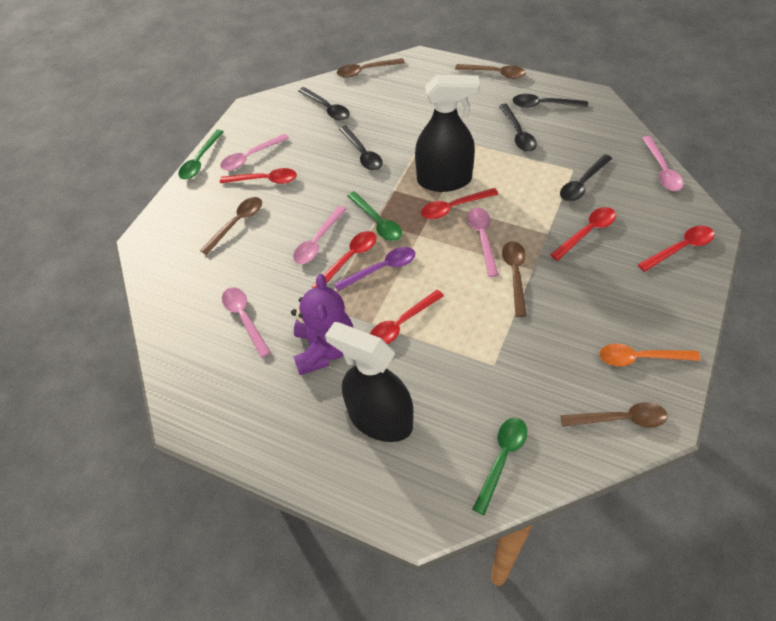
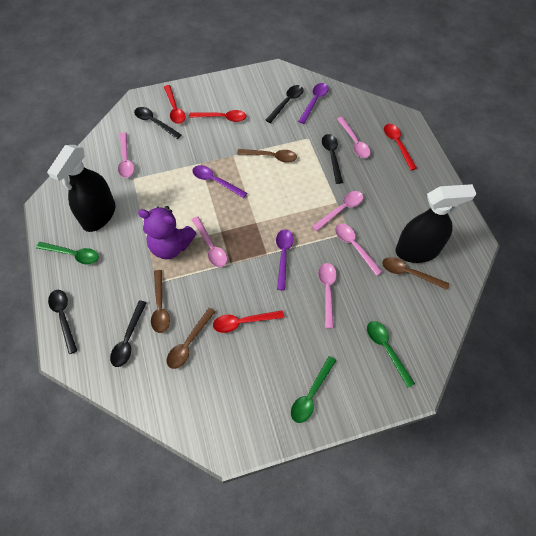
brown spoon: 5 -> 4
orange spoon: 1 -> 0
pink spoon: 5 -> 6
purple spoon: 1 -> 3
red spoon: 6 -> 4

